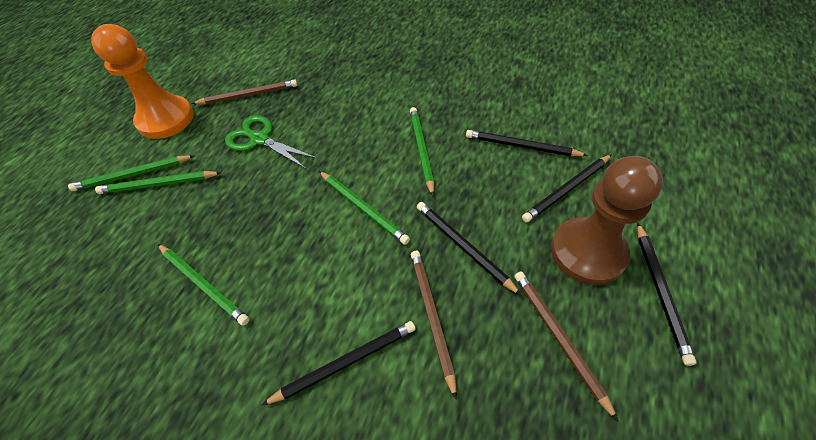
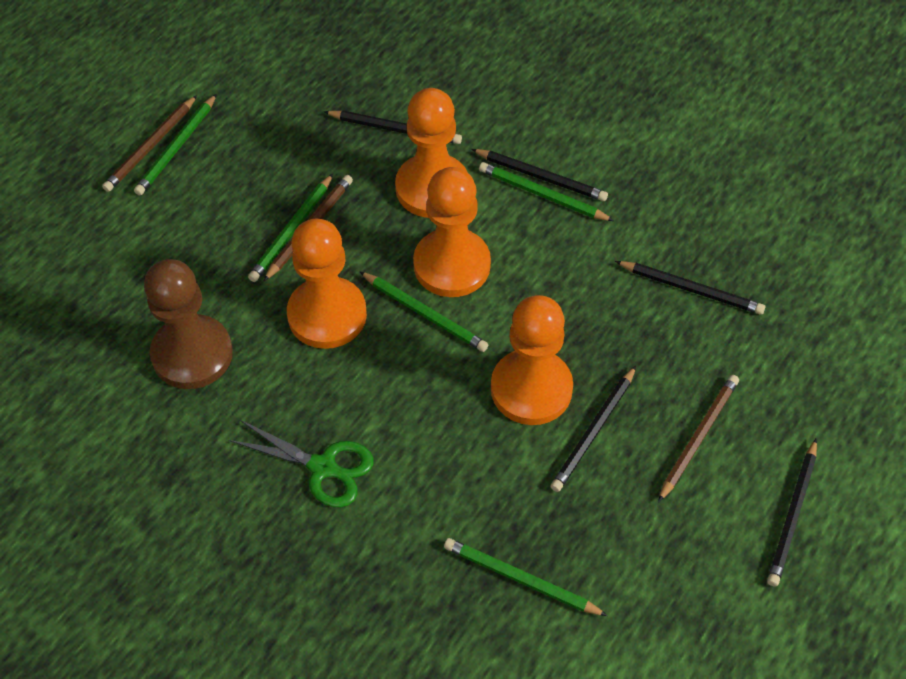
orange pawn: 1 -> 4

